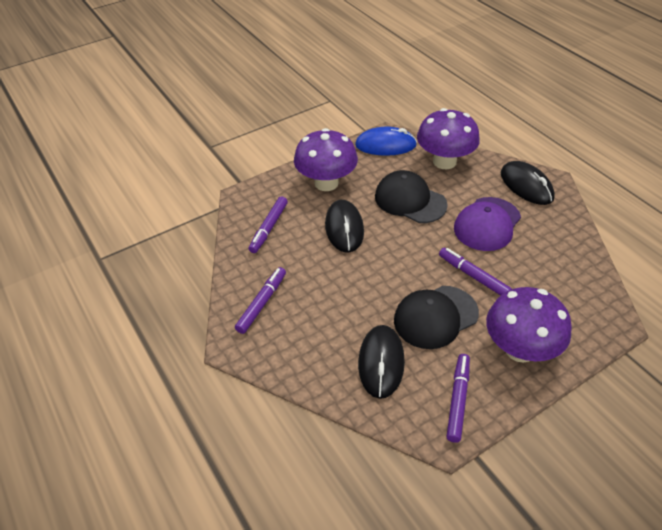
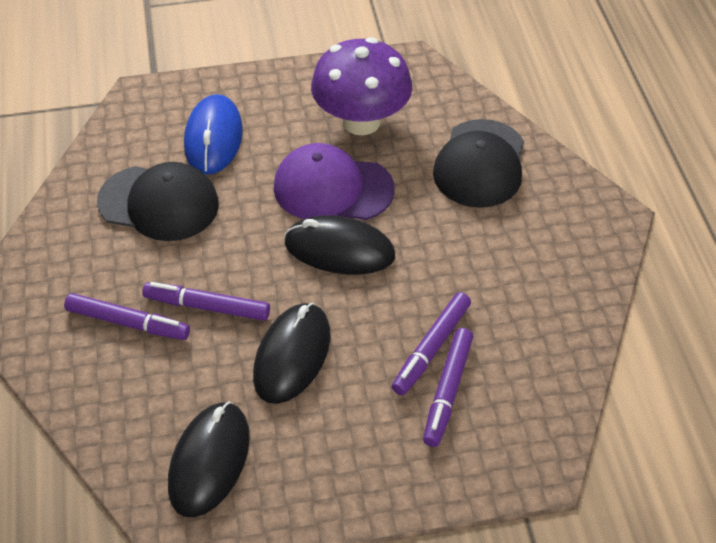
purple mushroom: 3 -> 1

